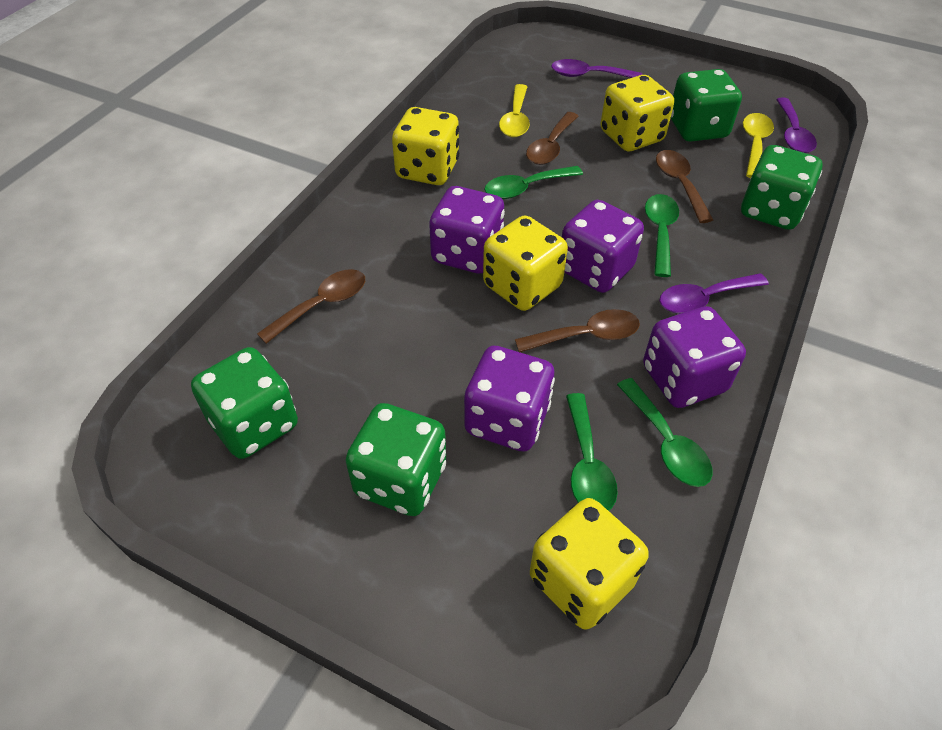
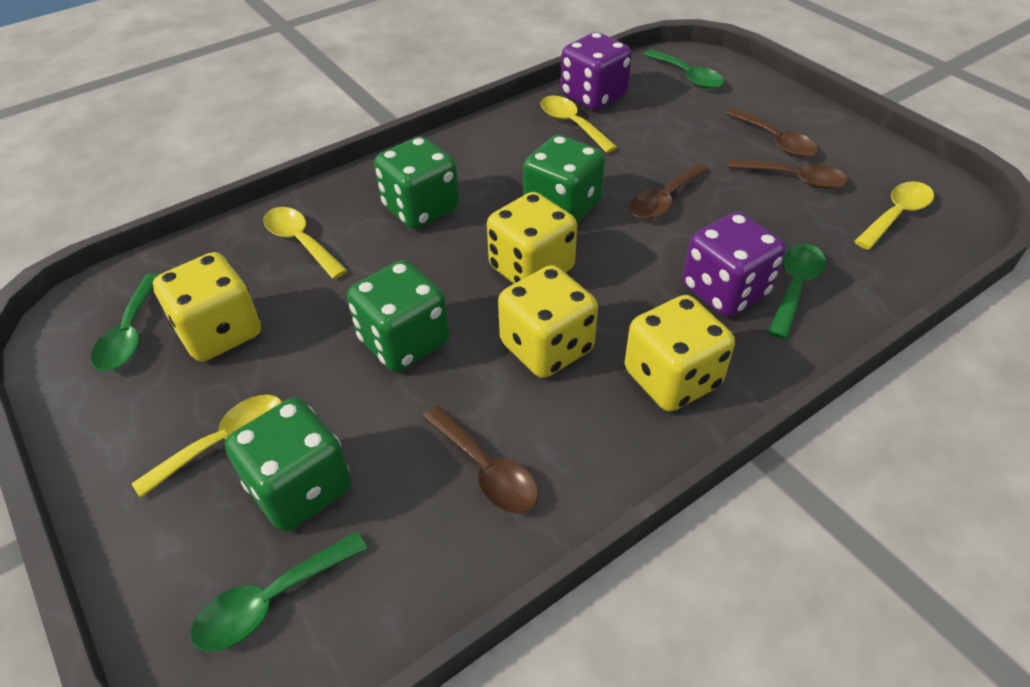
purple dice: 4 -> 2
purple spoon: 3 -> 0
yellow spoon: 2 -> 4

